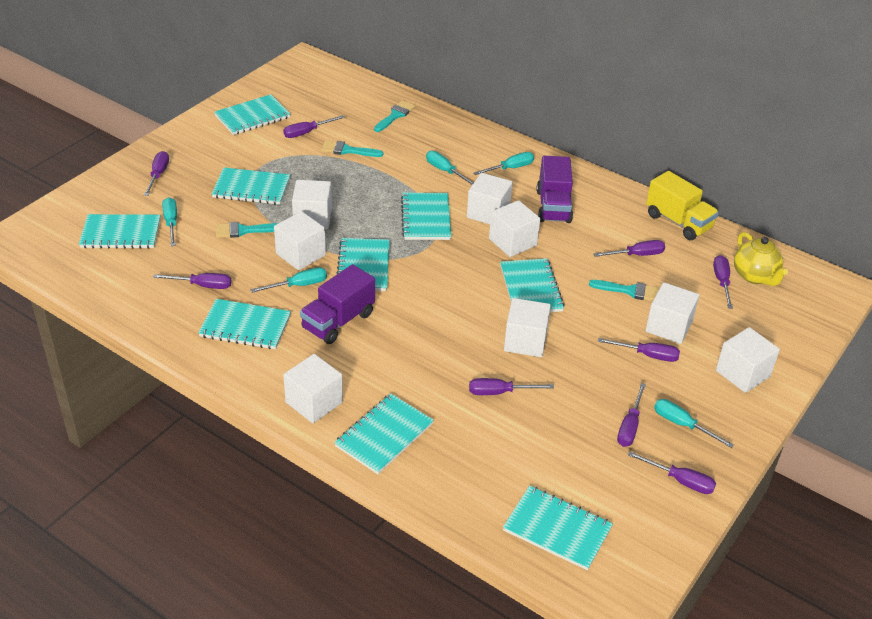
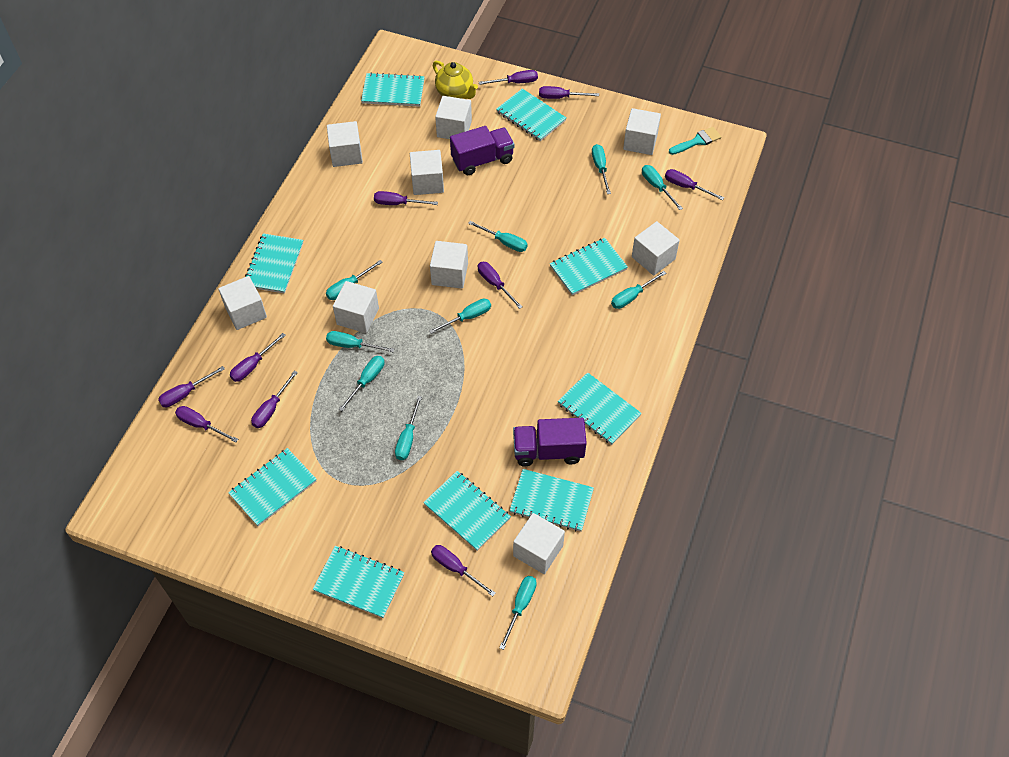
purple screwdriver: 9 -> 10
turquoise brush: 4 -> 1
turquoise screwdriver: 5 -> 10
white cube: 8 -> 9
yellow truck: 1 -> 0

